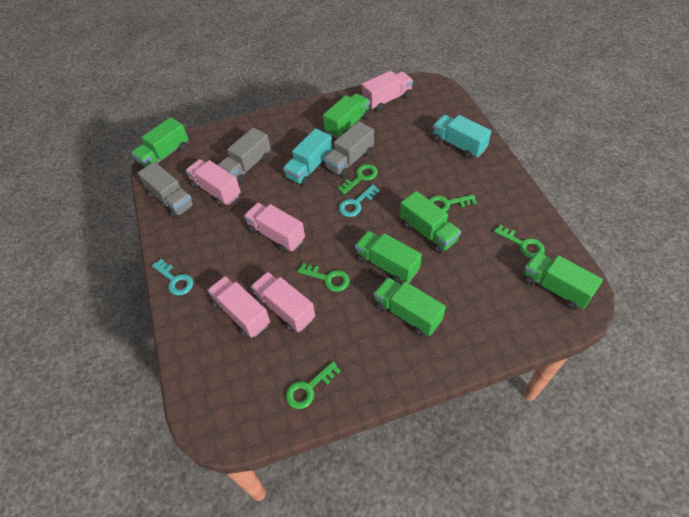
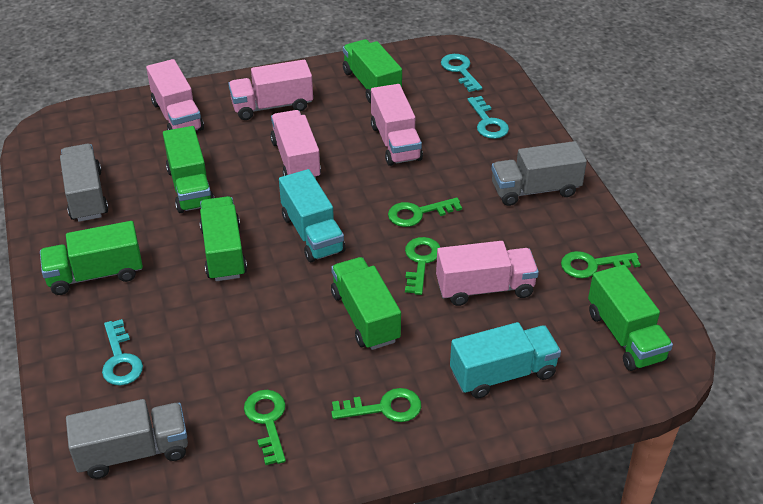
turquoise key: 2 -> 3

